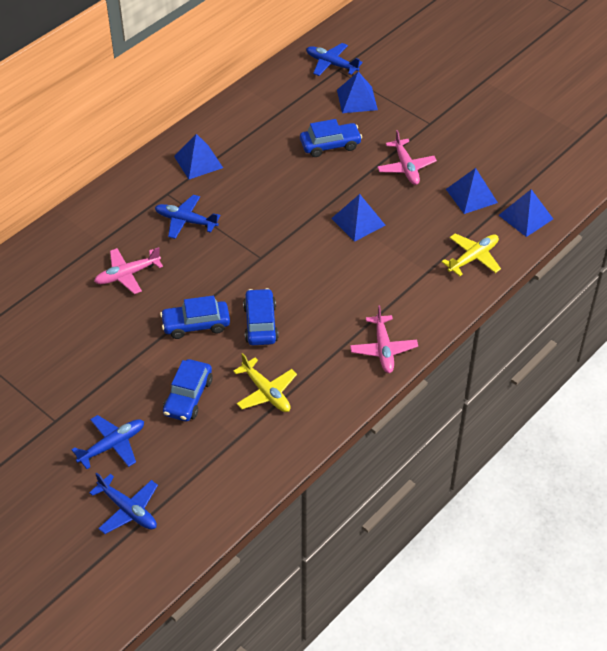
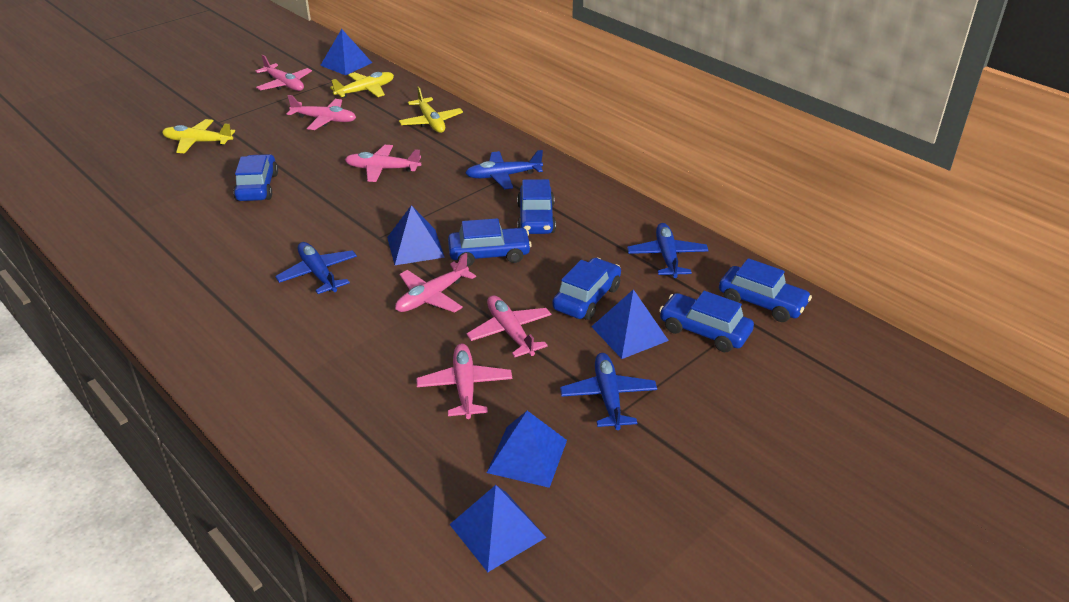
blue car: 4 -> 6
pink plane: 3 -> 6
yellow plane: 2 -> 3

